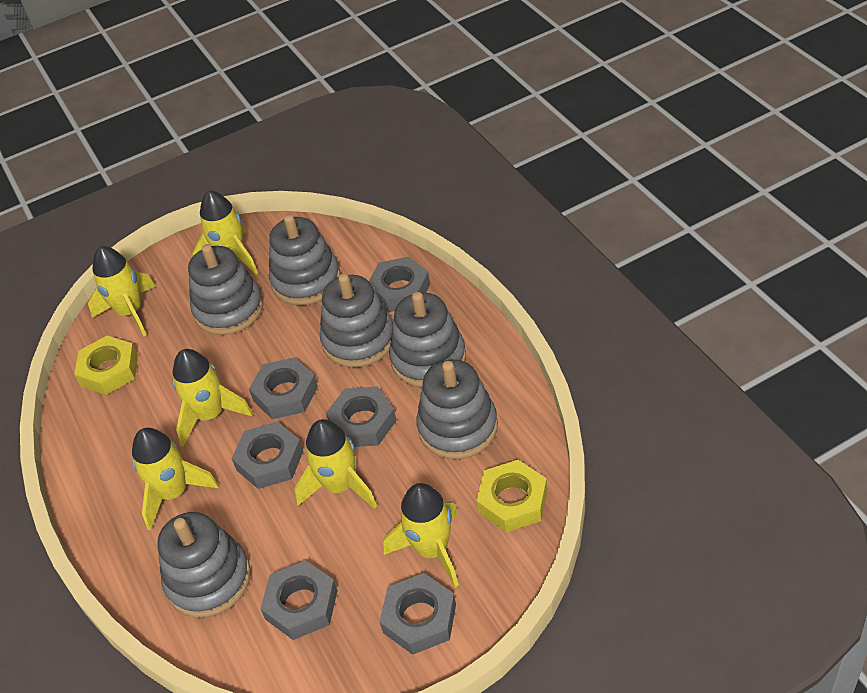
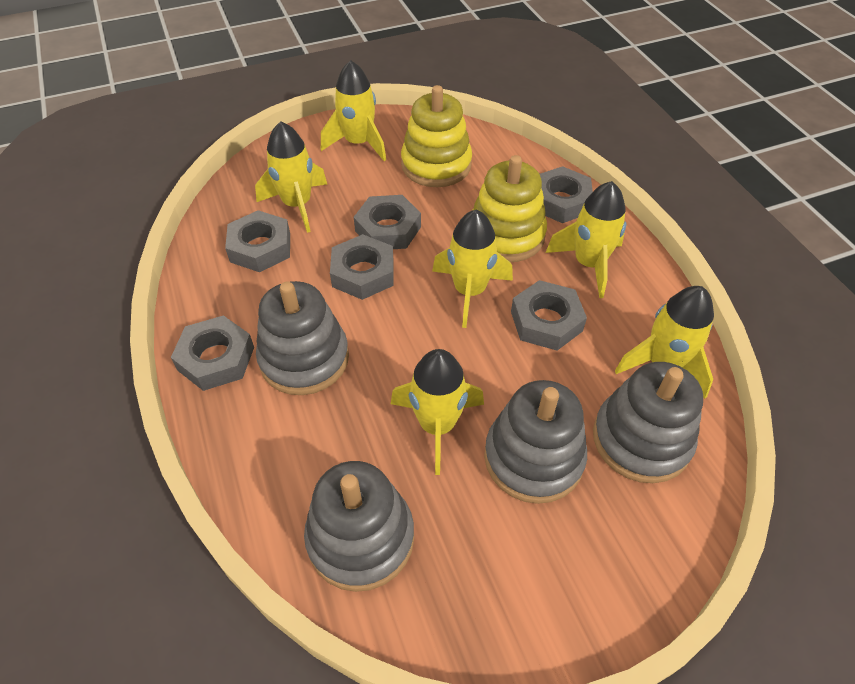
grey stacking toy: 6 -> 4
yellow nut: 2 -> 0
yellow stacking toy: 0 -> 2

